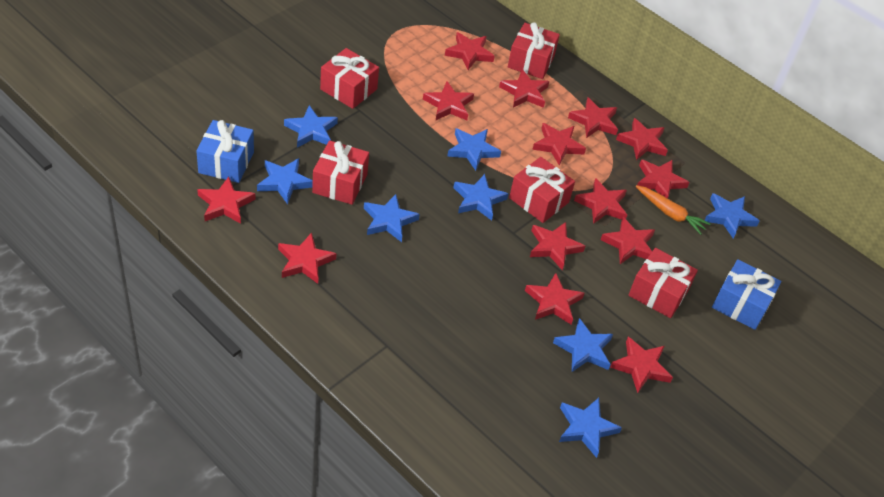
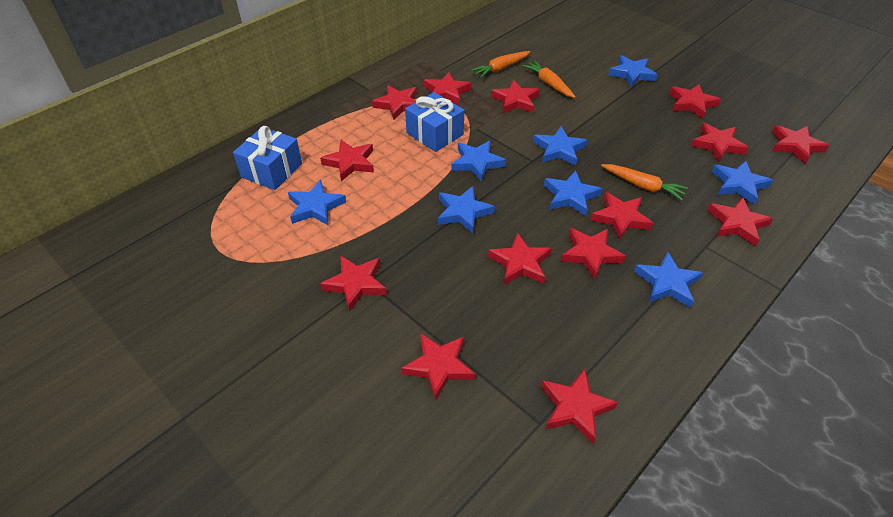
orange carrot: 1 -> 3
red gift: 5 -> 0

